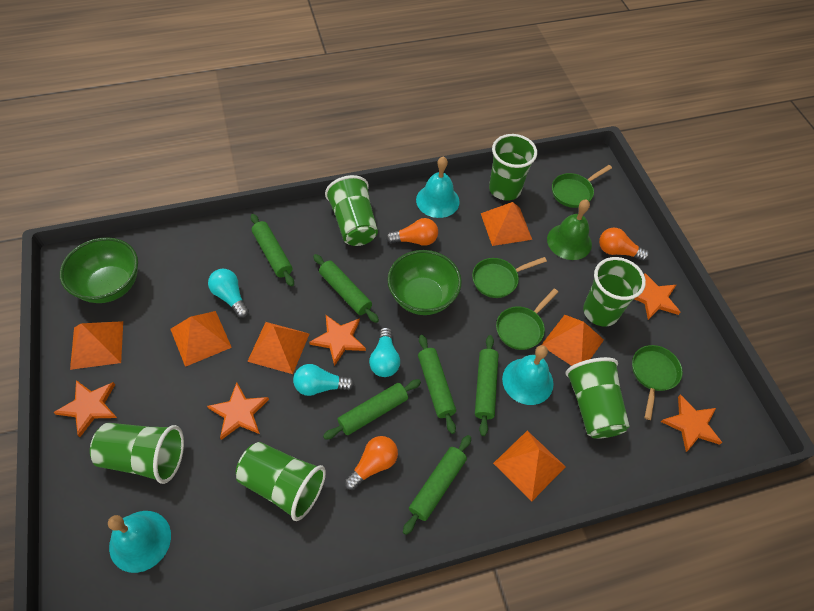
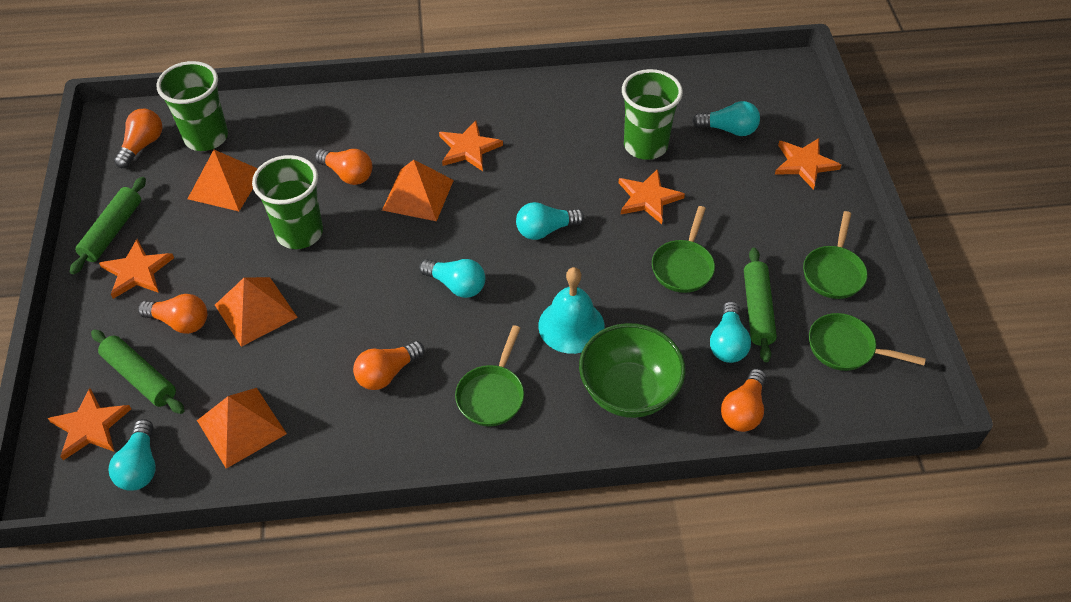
green bell: 1 -> 0
green bowl: 2 -> 1
green cup: 6 -> 3
green rolling pin: 6 -> 3
orange light bulb: 3 -> 5
orange pyramid: 6 -> 4
turquoise bell: 3 -> 1
turquoise light bulb: 3 -> 5

